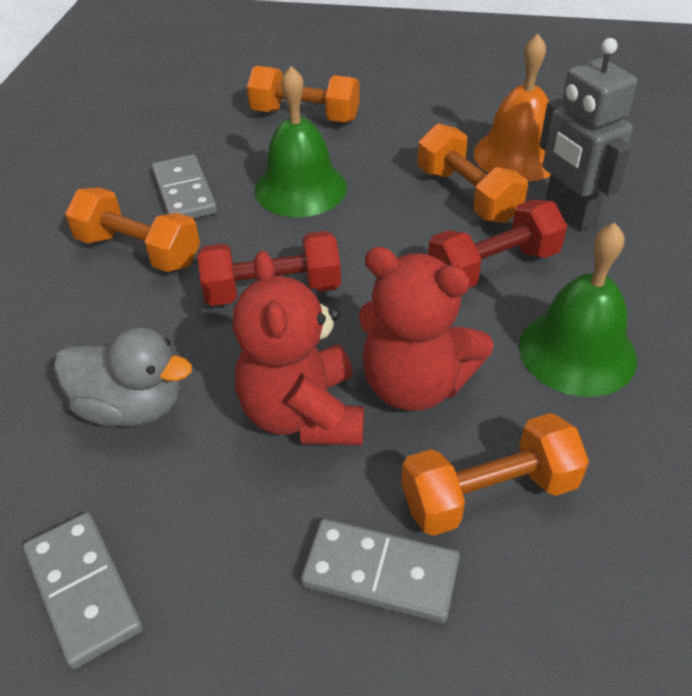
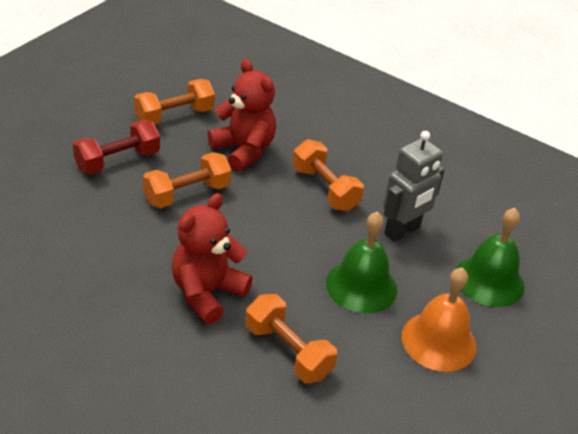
grey domino: 3 -> 0
grey duck: 1 -> 0
red dumbbell: 2 -> 1

